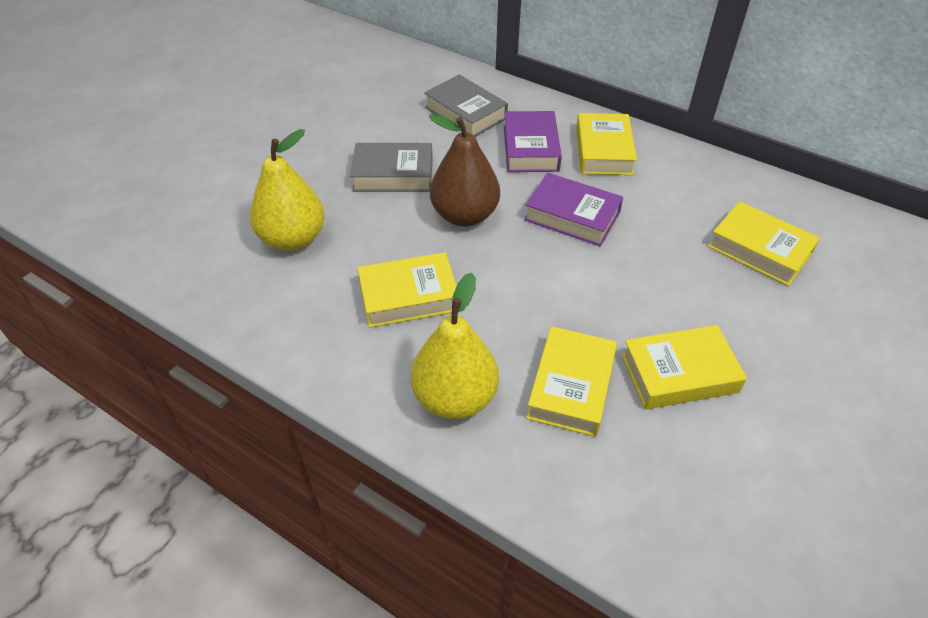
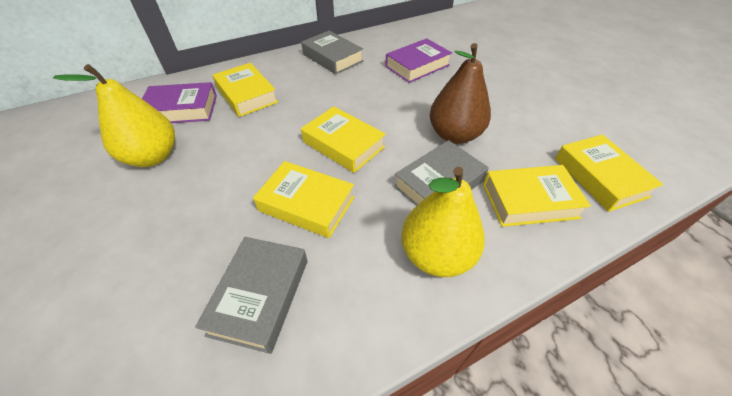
grey book: 2 -> 3

